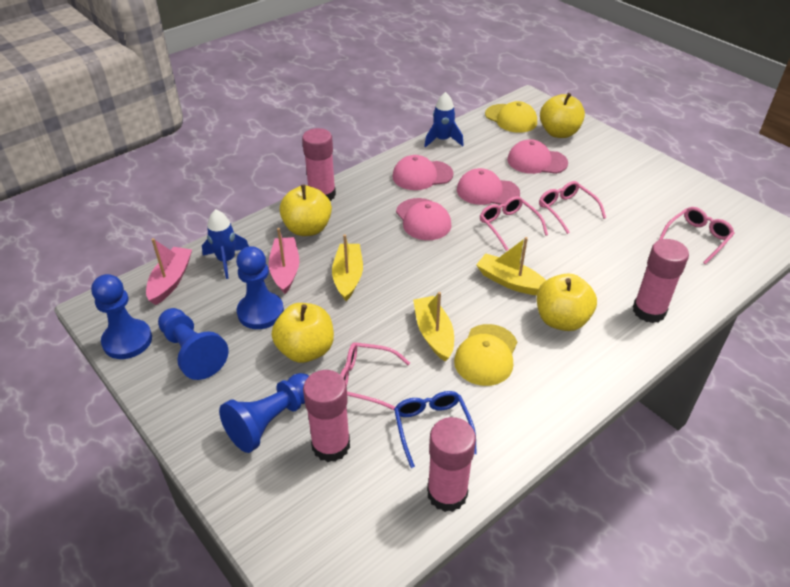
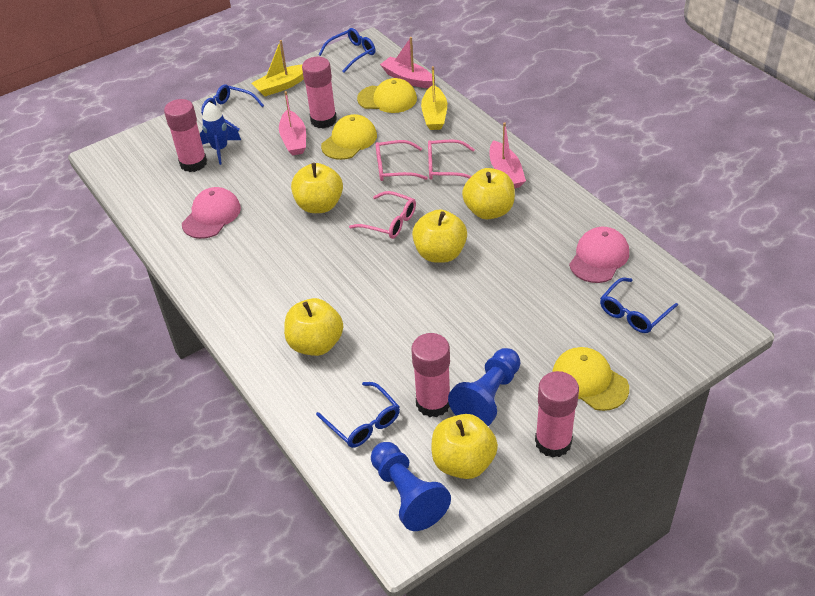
blue glasses: 1 -> 4
blue pawn: 4 -> 2
blue rocket: 2 -> 1
pink boat: 2 -> 3
pink cap: 4 -> 2
pink glasses: 4 -> 3
yellow apple: 4 -> 5
yellow boat: 3 -> 2
yellow cap: 2 -> 3

